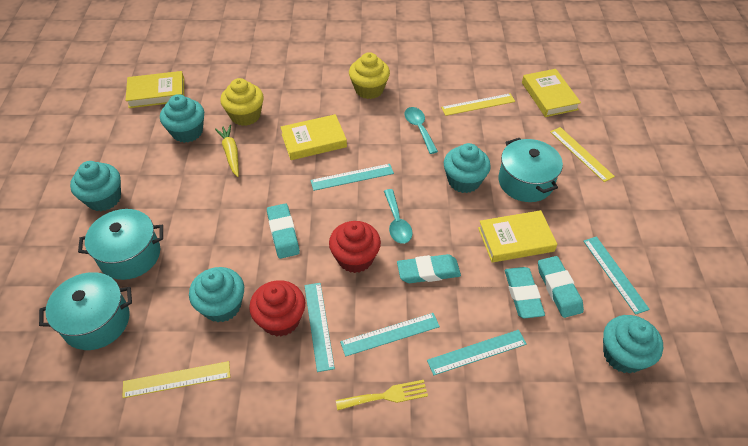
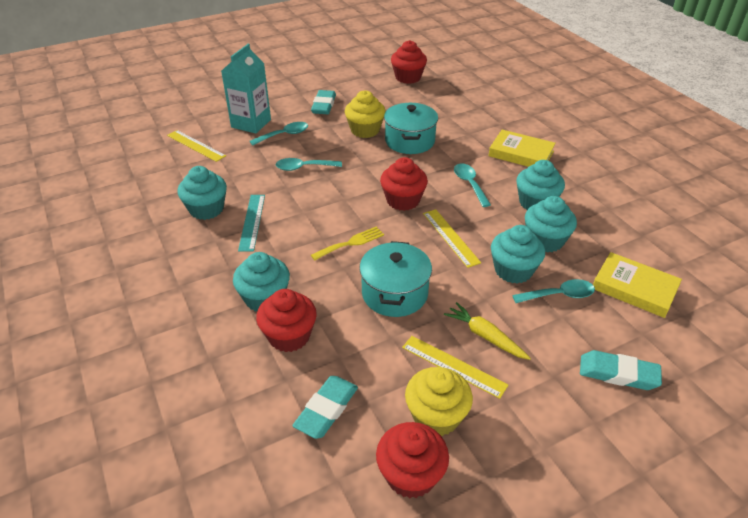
red cupcake: 2 -> 4
turquoise carton: 0 -> 1
turquoise eraser: 4 -> 3
turquoise pot: 3 -> 2
turquoise ruler: 5 -> 1
turquoise spoon: 2 -> 4
yellow book: 4 -> 2

